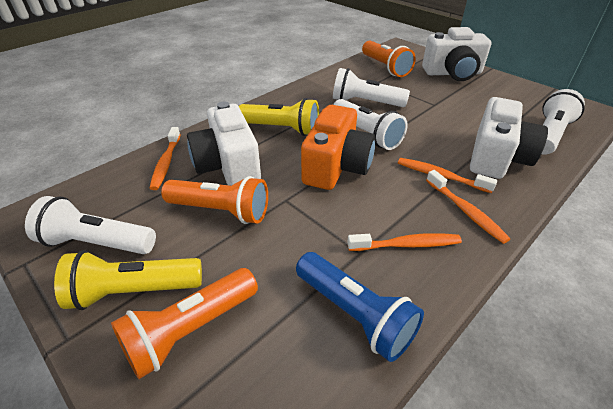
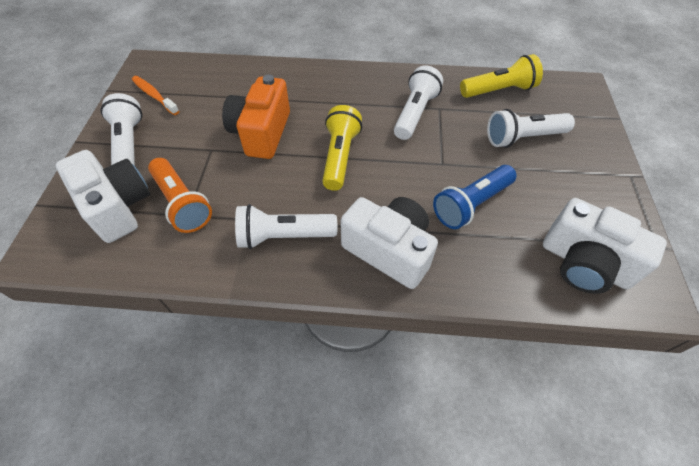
orange flashlight: 3 -> 1
orange toothbrush: 4 -> 1

